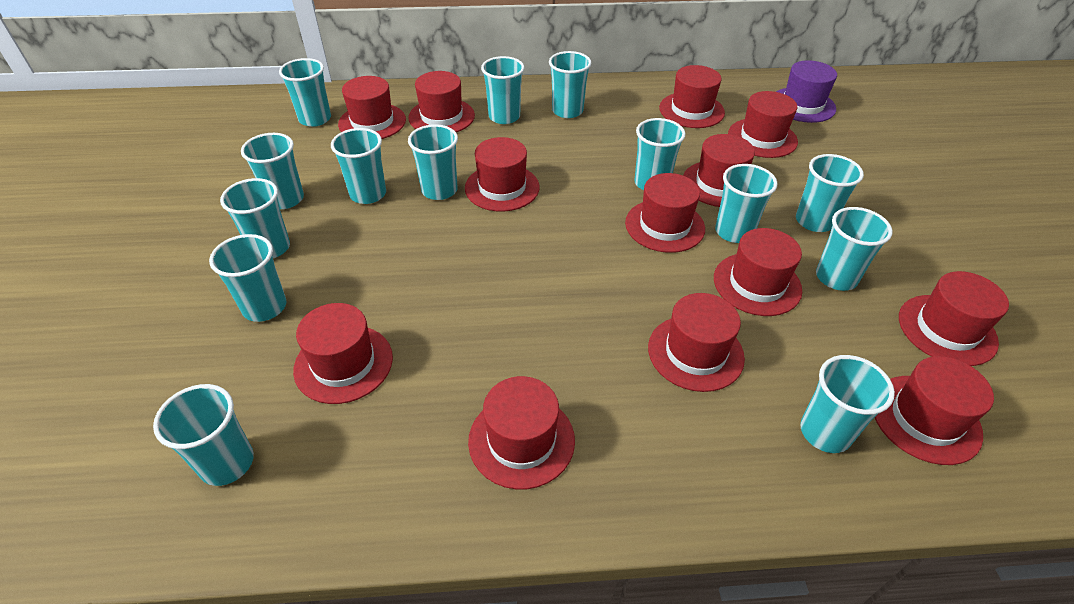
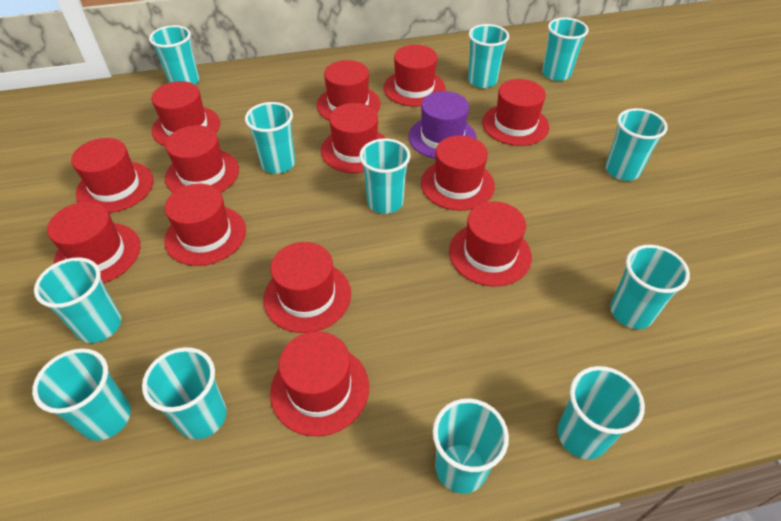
turquoise cup: 14 -> 12

